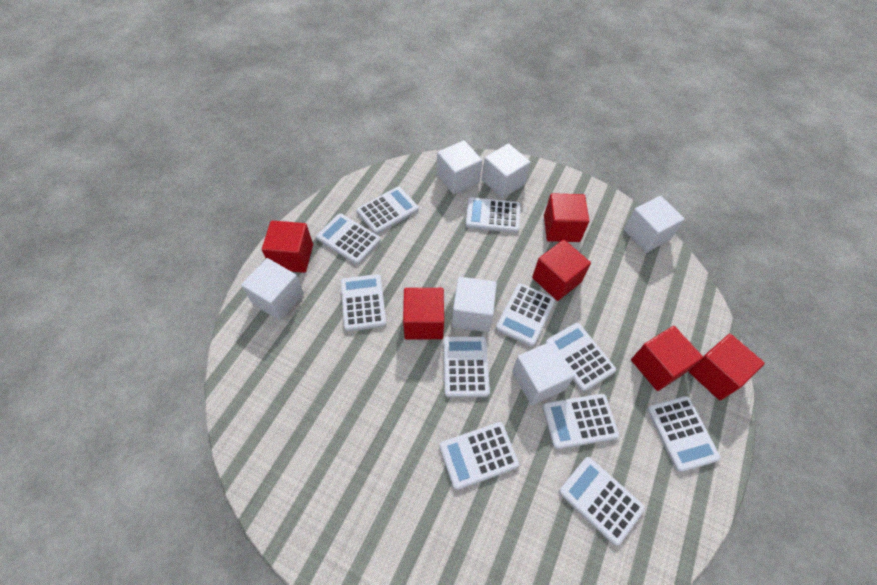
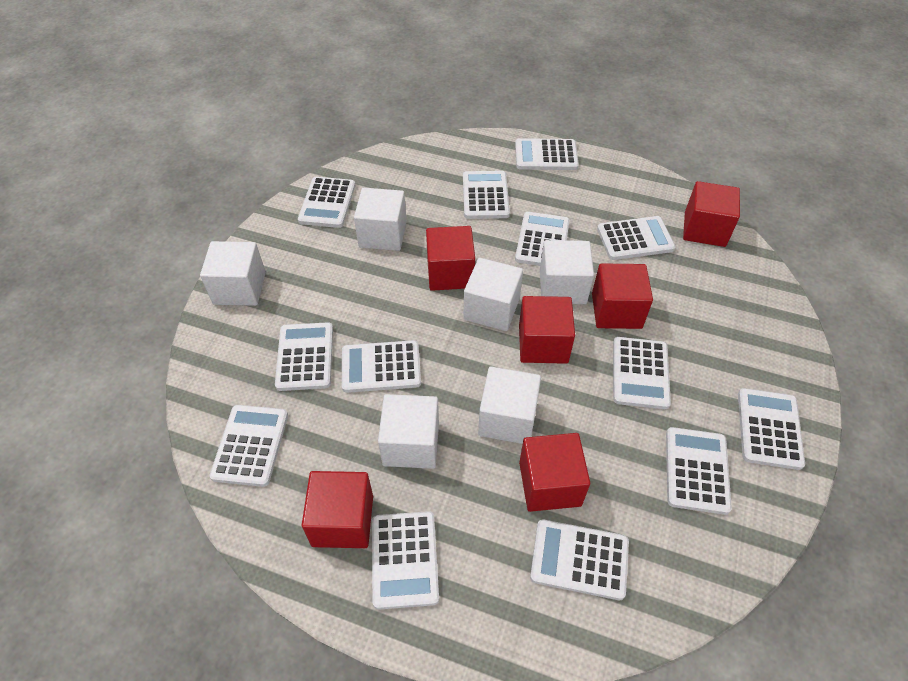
white calculator: 11 -> 13

